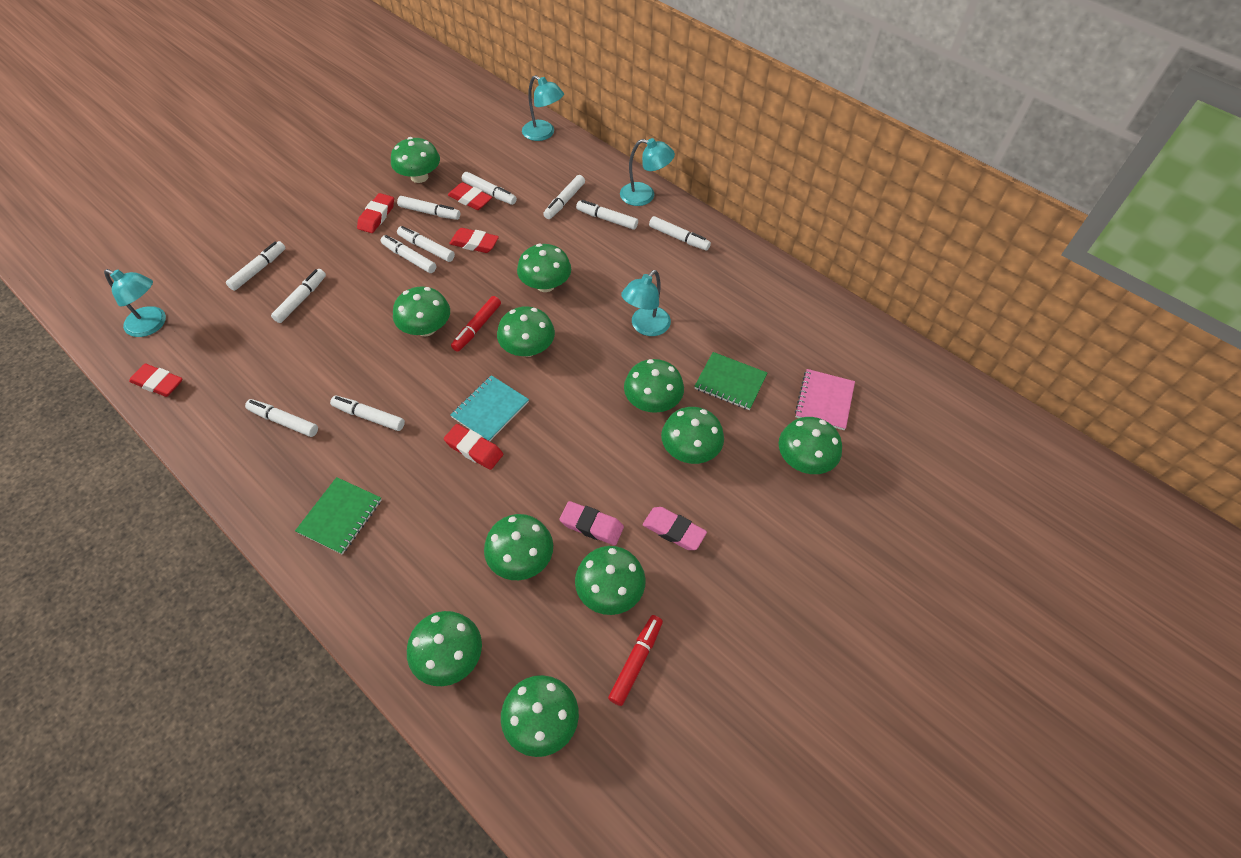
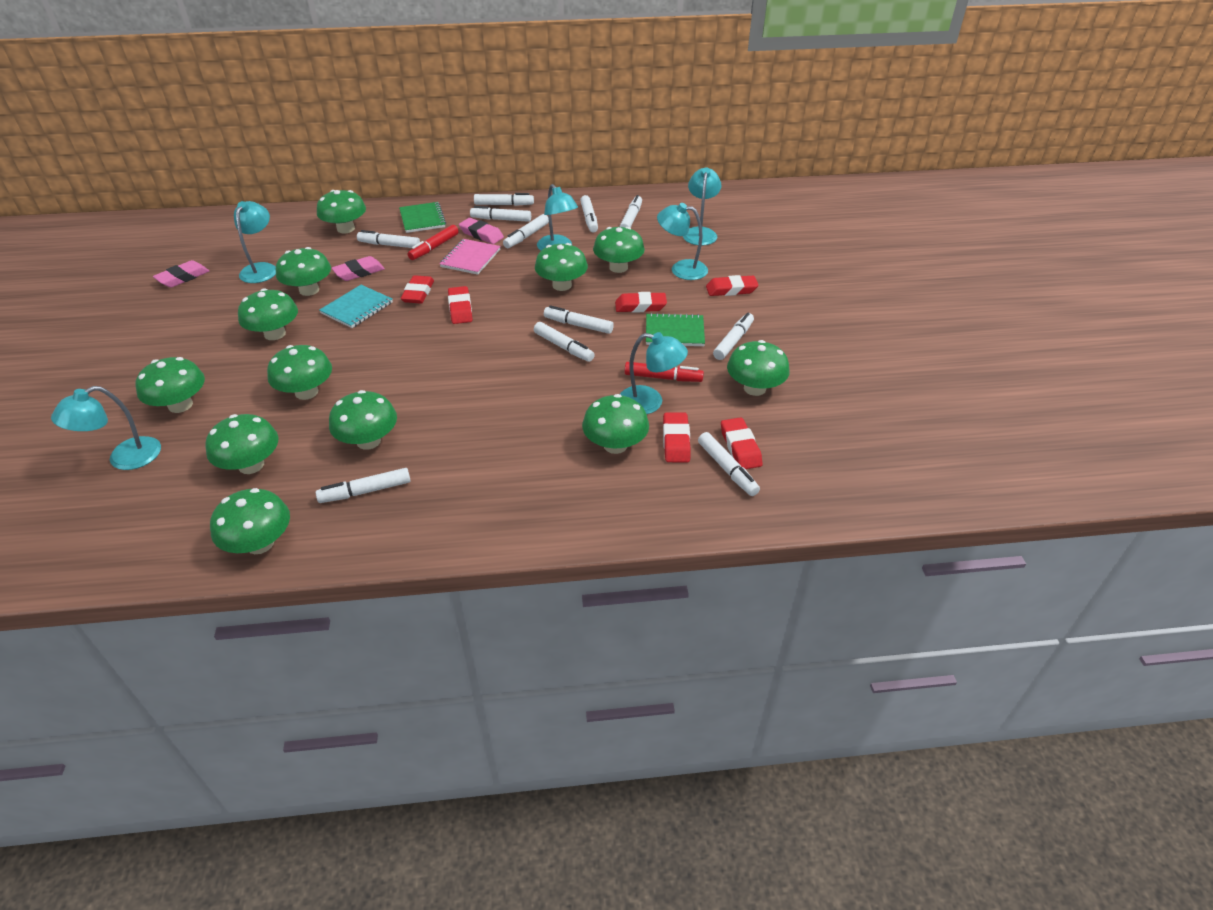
green mushroom: 11 -> 12
pink eraser: 2 -> 3
red eraser: 5 -> 6
turquoise lamp: 4 -> 6

